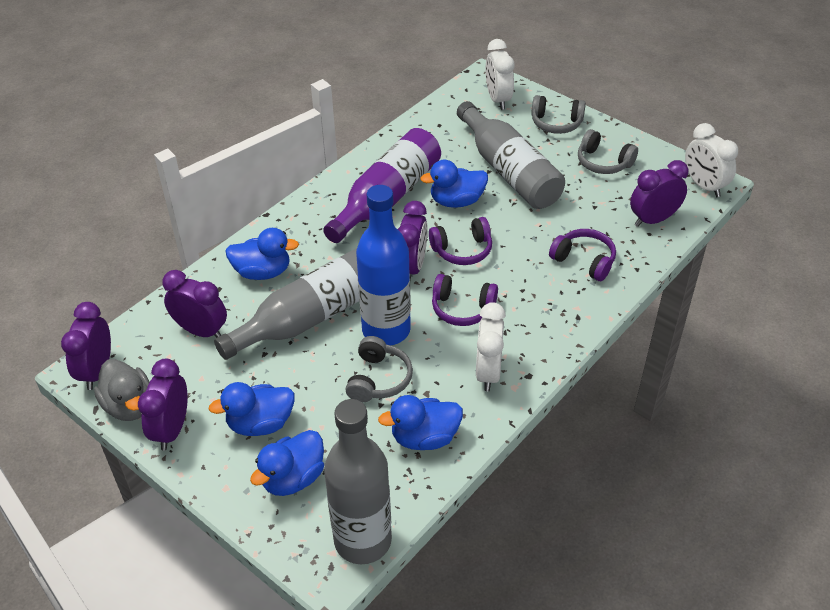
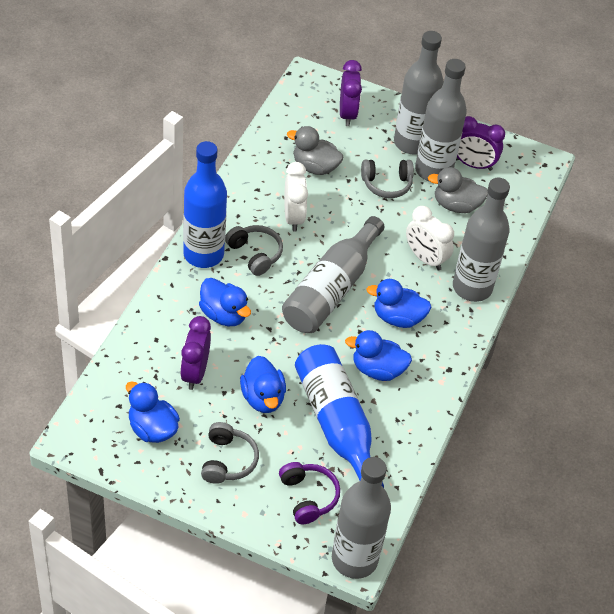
blue bottle: 1 -> 2
grey bottle: 3 -> 5
grey duck: 1 -> 2
purple bottle: 1 -> 0
purple clock: 5 -> 3
purple headphones: 3 -> 1
white clock: 3 -> 2

